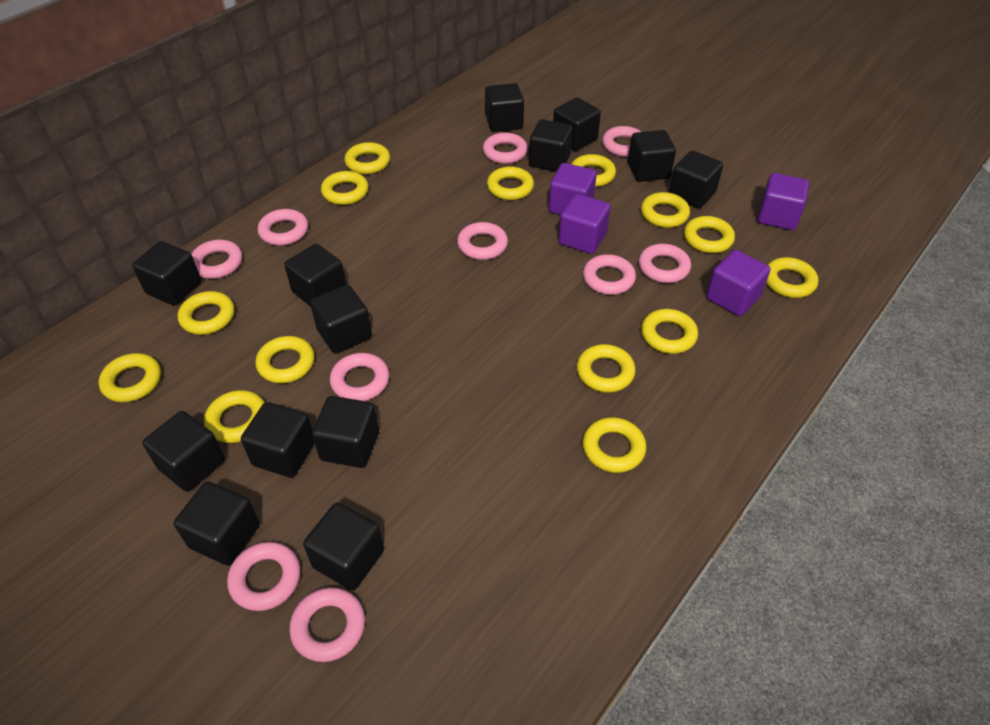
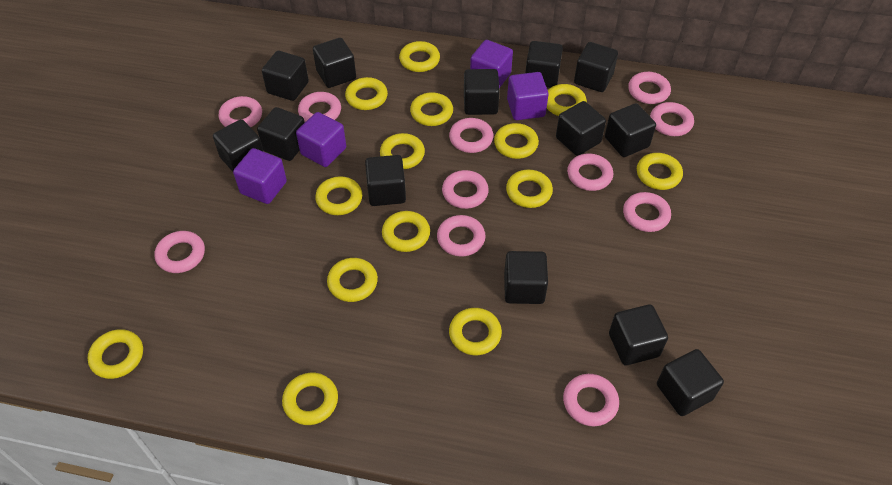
pink ring: 10 -> 11

